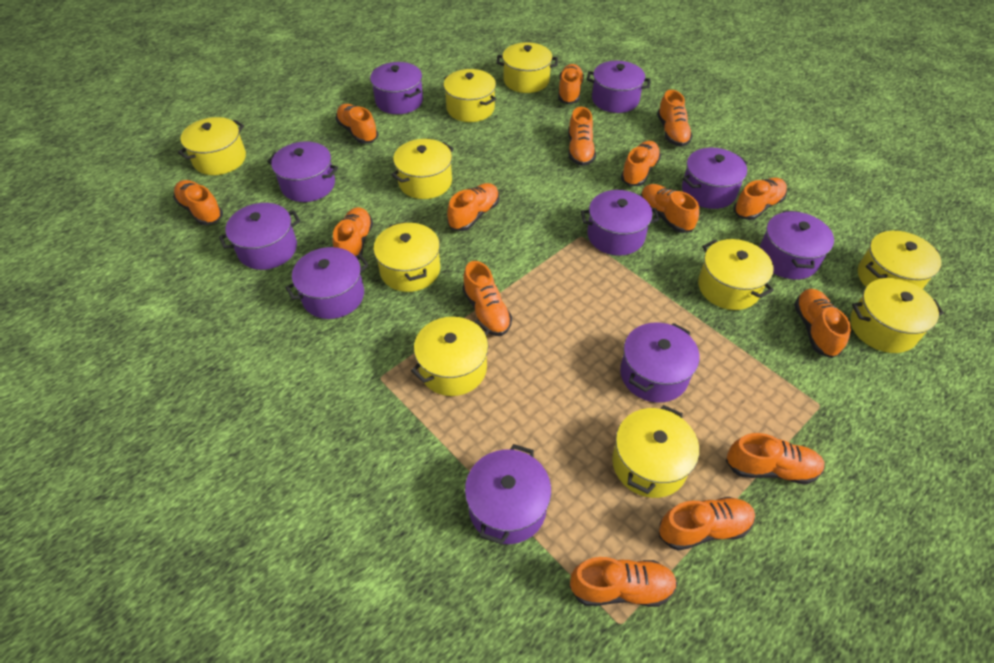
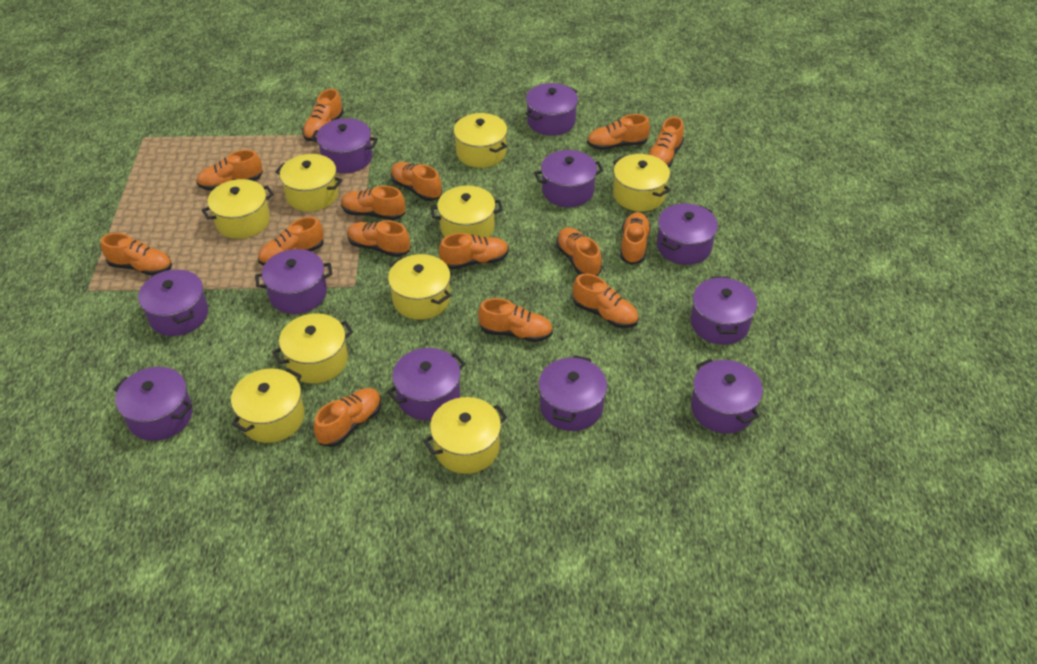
purple pot: 10 -> 11
yellow pot: 10 -> 9

